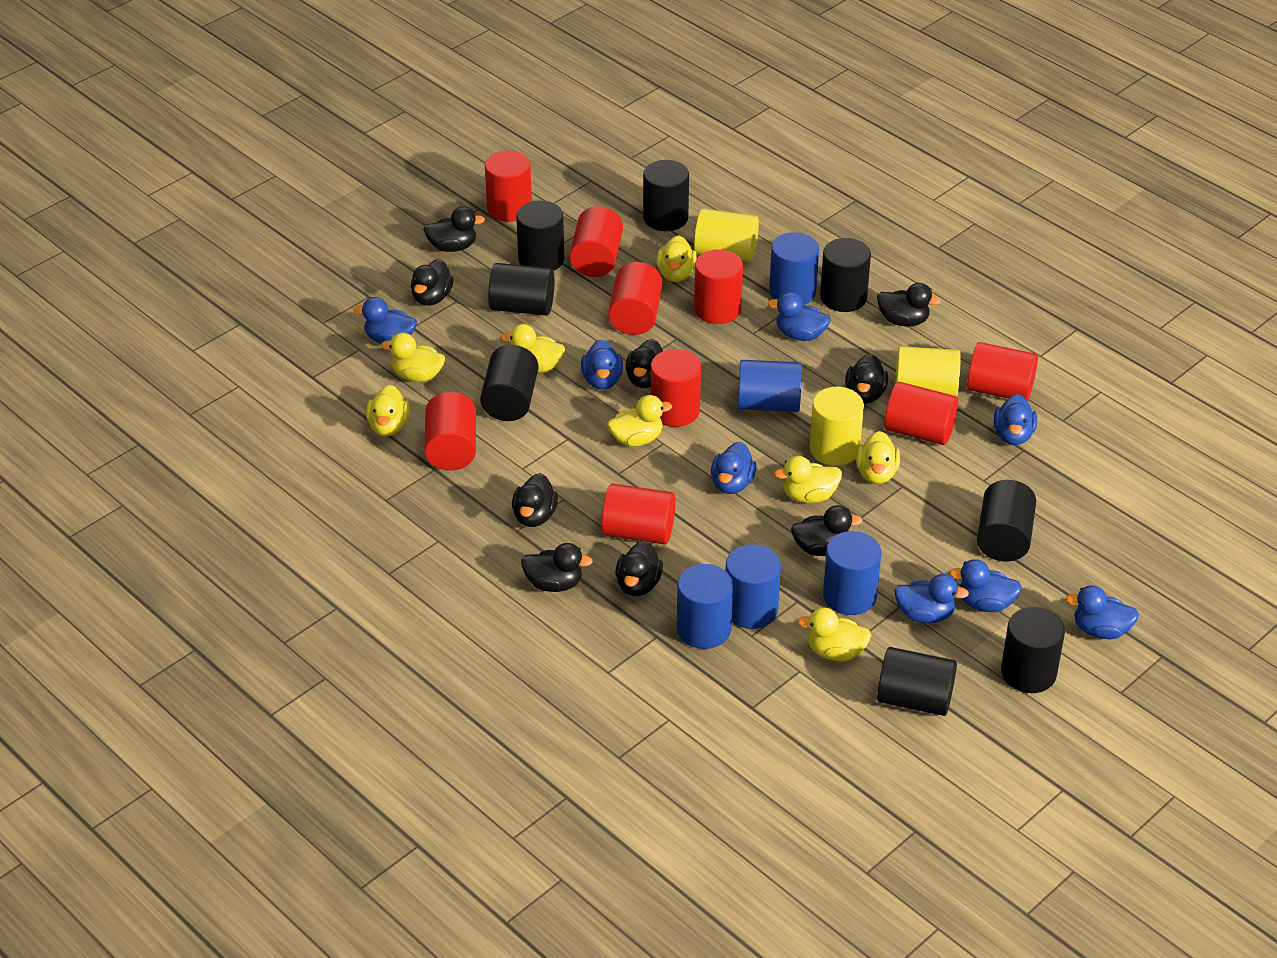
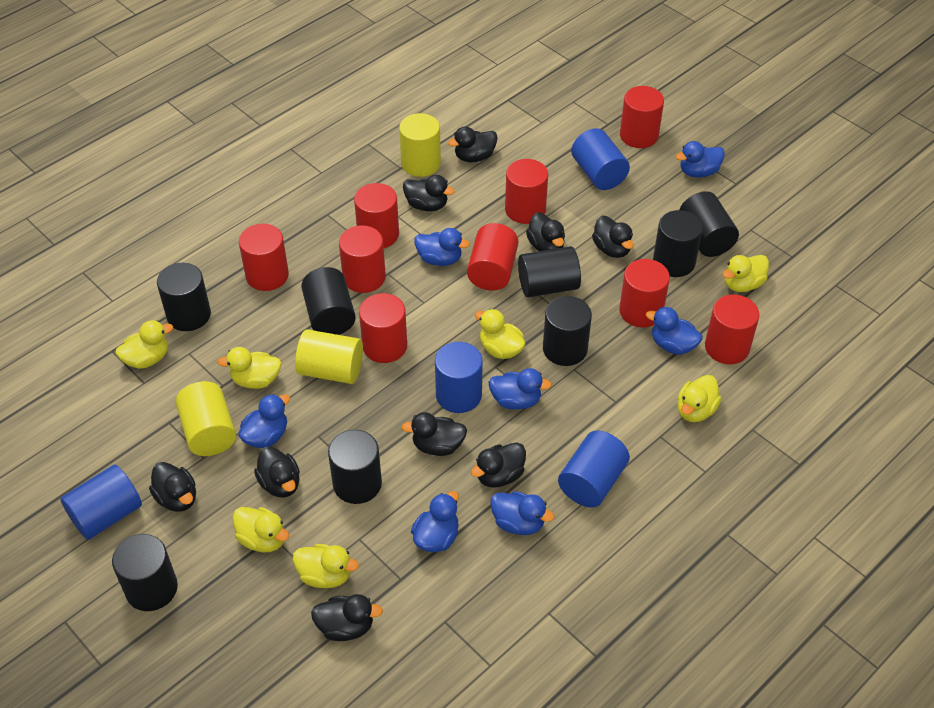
blue cylinder: 5 -> 4
blue duck: 8 -> 7
yellow duck: 8 -> 7

